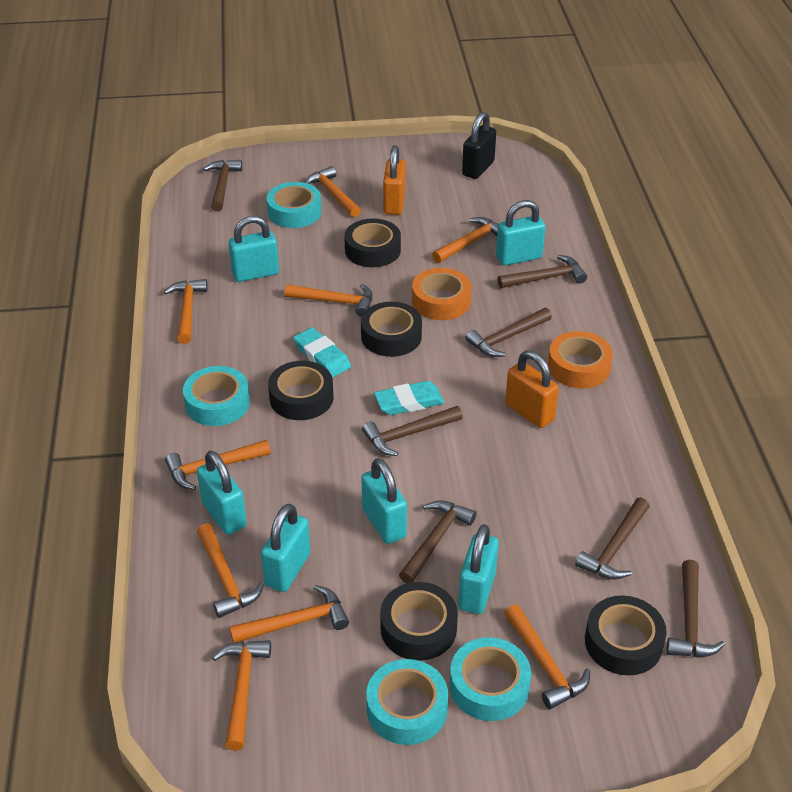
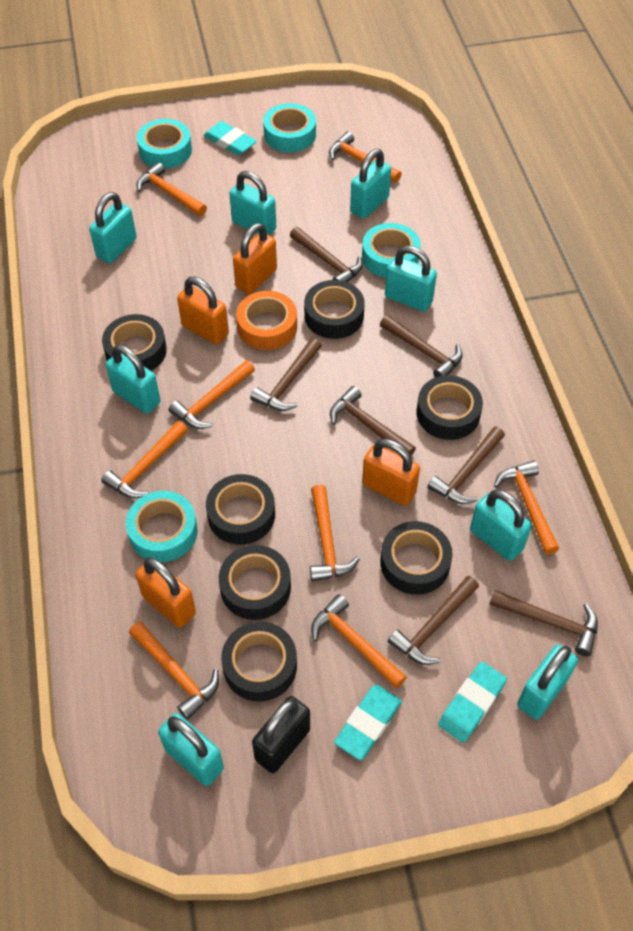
black tape: 5 -> 7
orange hammer: 9 -> 8
orange padlock: 2 -> 4
orange tape: 2 -> 1
turquoise eraser: 2 -> 3
turquoise padlock: 6 -> 8

